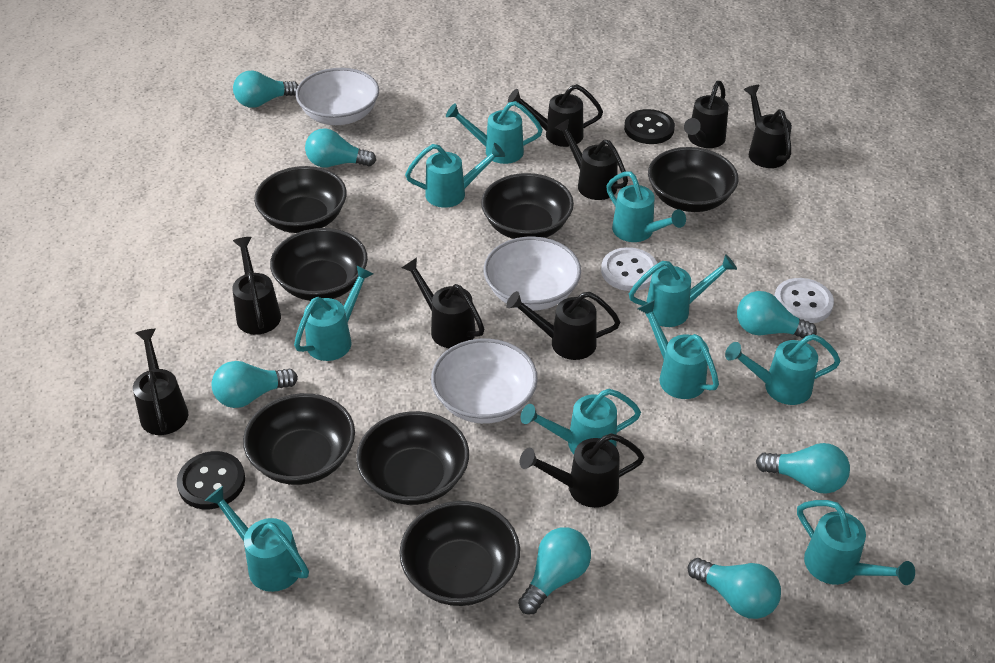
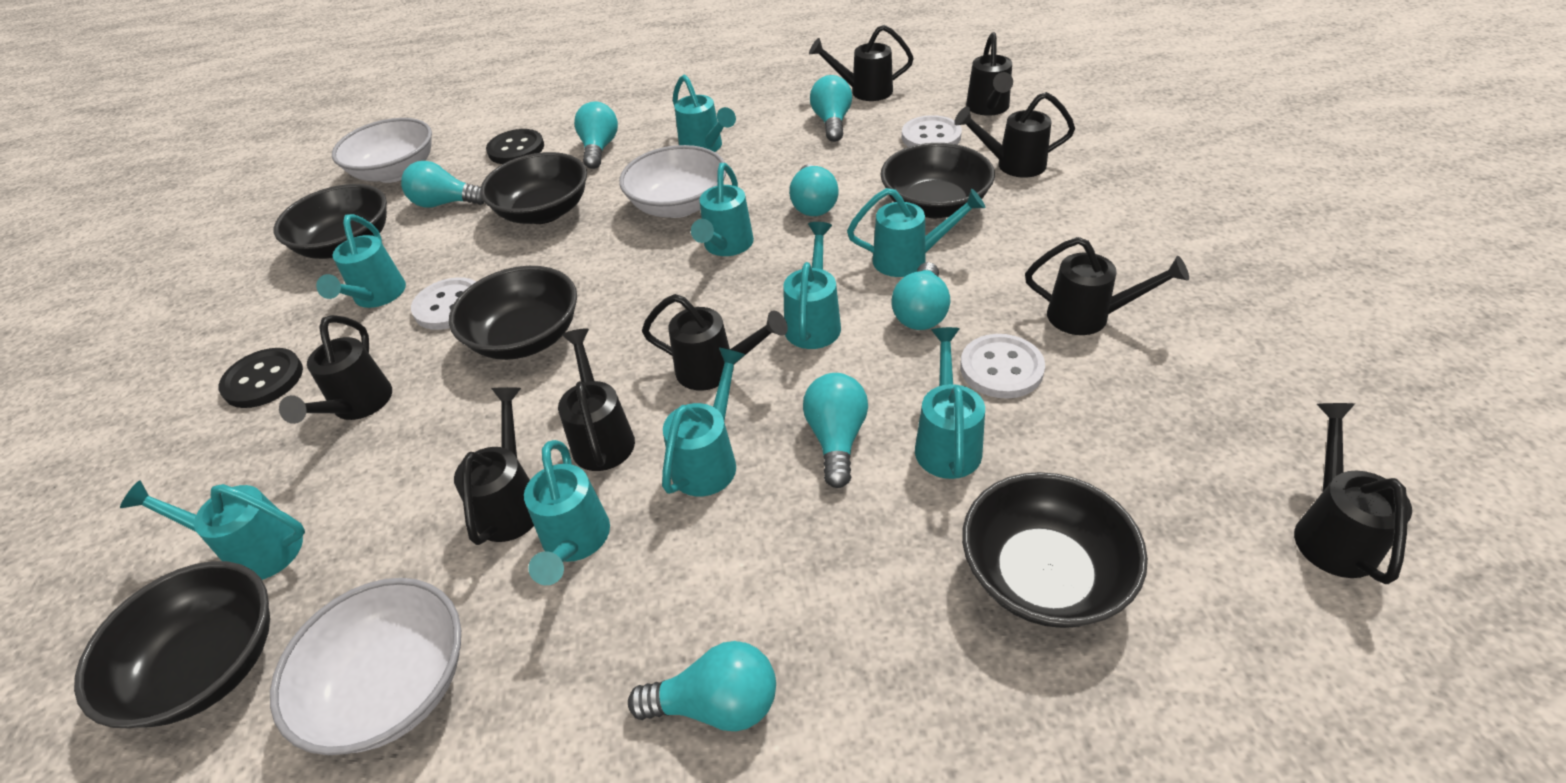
black bowl: 7 -> 6
turquoise watering can: 10 -> 9
white button: 2 -> 3

